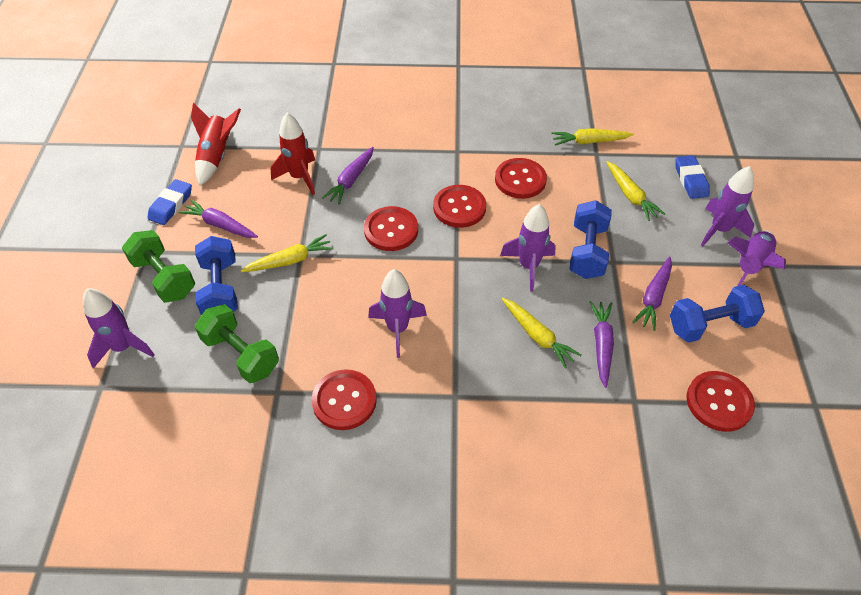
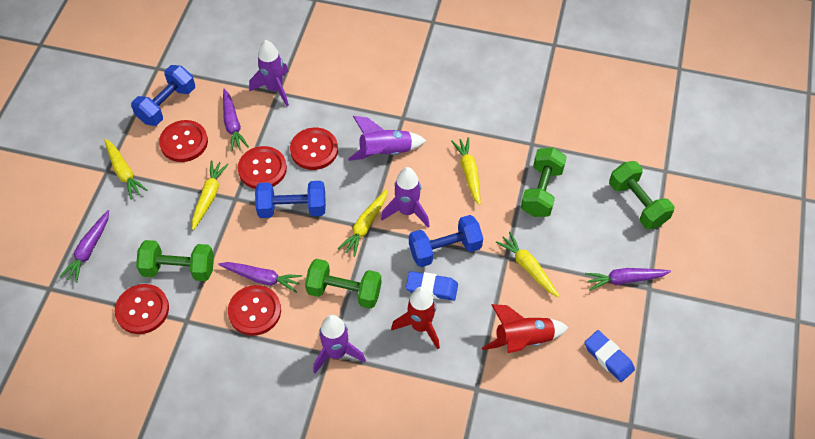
green dumbbell: 2 -> 4
purple rocket: 5 -> 4
yellow carrot: 4 -> 5

